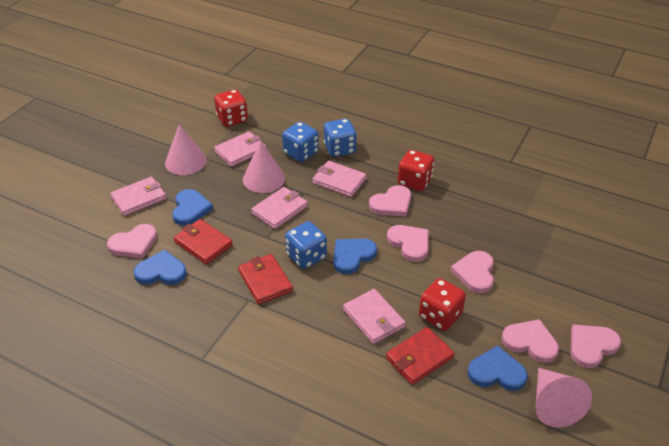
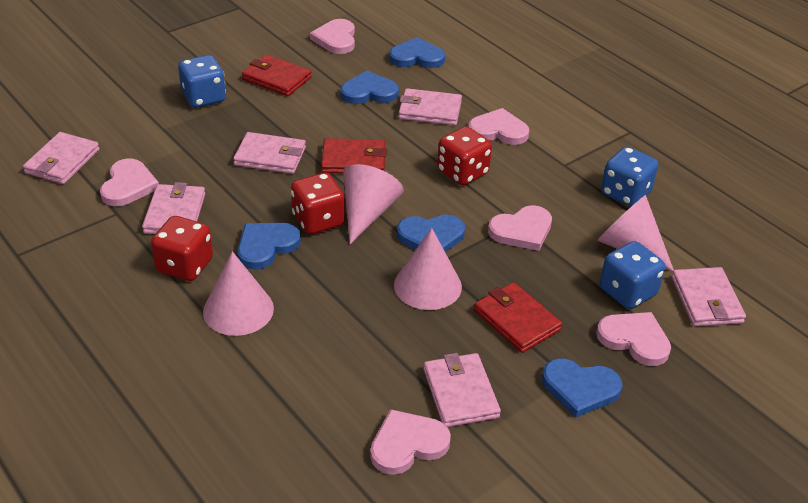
blue heart: 4 -> 5
pink cone: 3 -> 4
pink wallet: 5 -> 6

